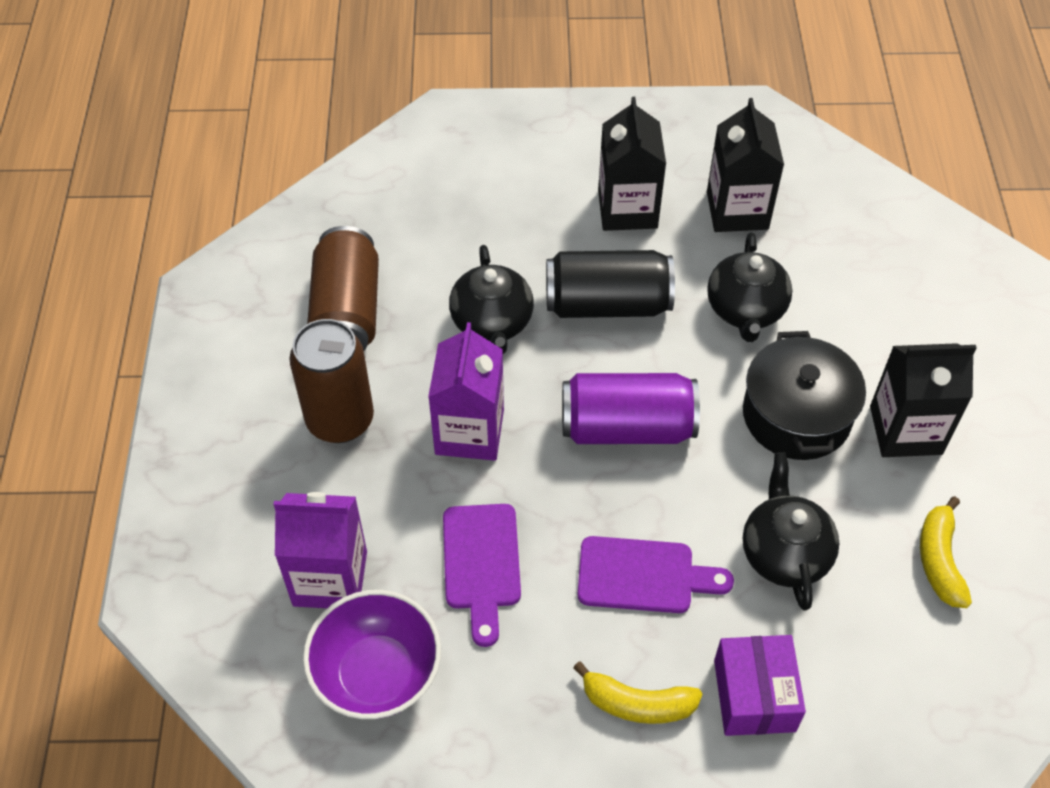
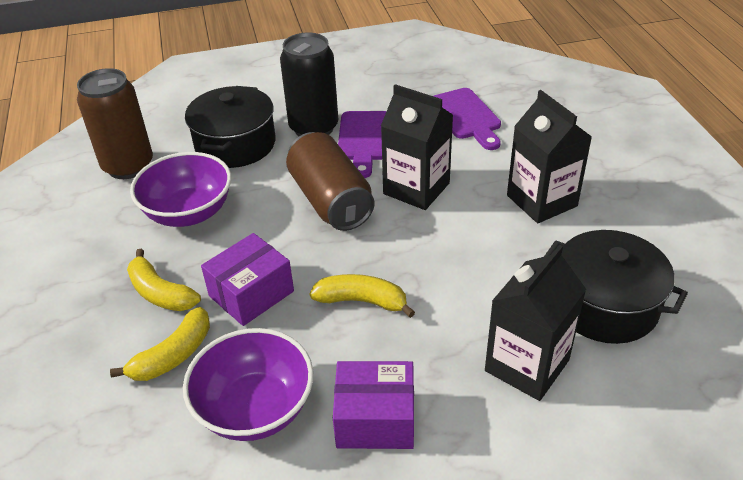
black pot: 1 -> 2
black teapot: 3 -> 0
purple bowl: 1 -> 2
purple box: 1 -> 2
purple can: 1 -> 0
purple carton: 2 -> 0
yellow banana: 2 -> 3

